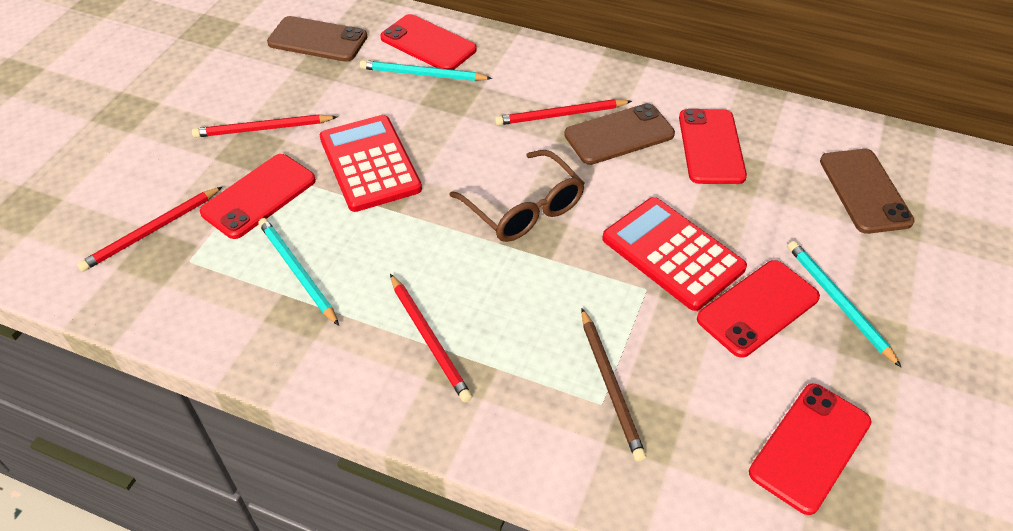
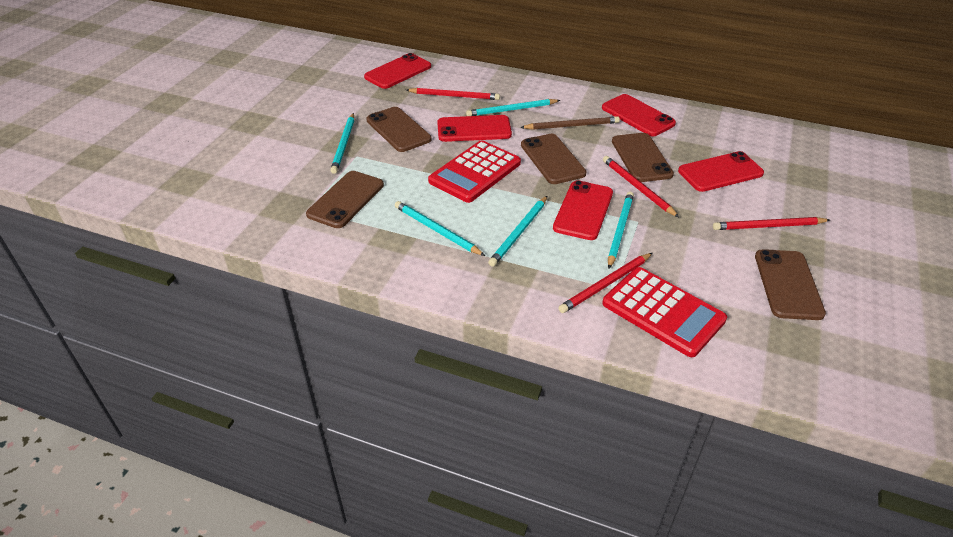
brown glasses: 1 -> 0
brown phone: 3 -> 5
turquoise pencil: 3 -> 5

